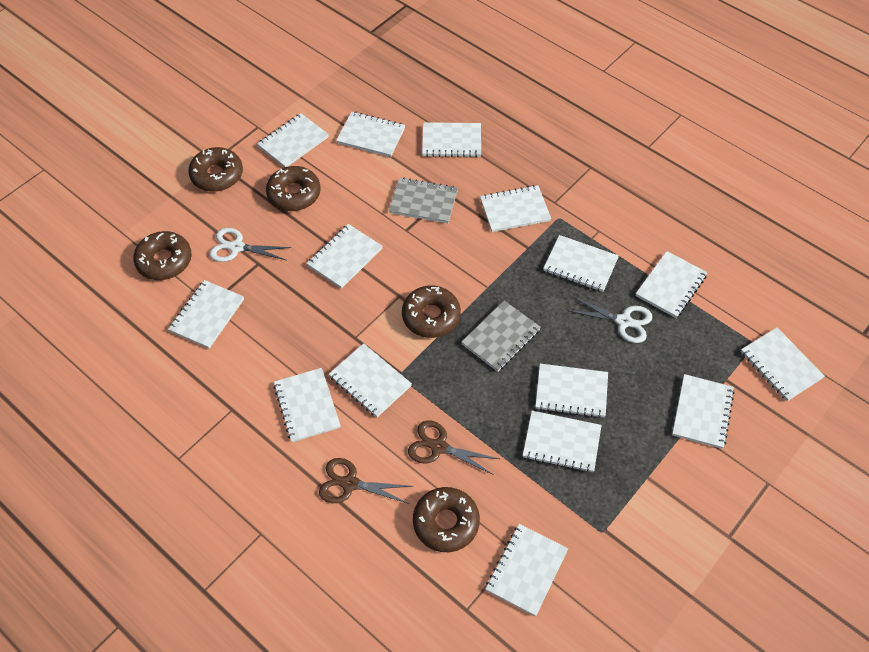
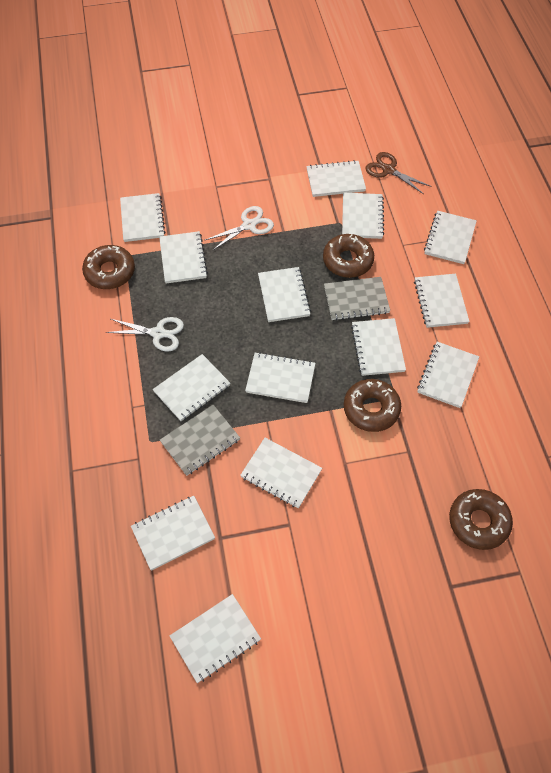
brown donut: 5 -> 4
brown scissors: 2 -> 1
white notebook: 15 -> 14

